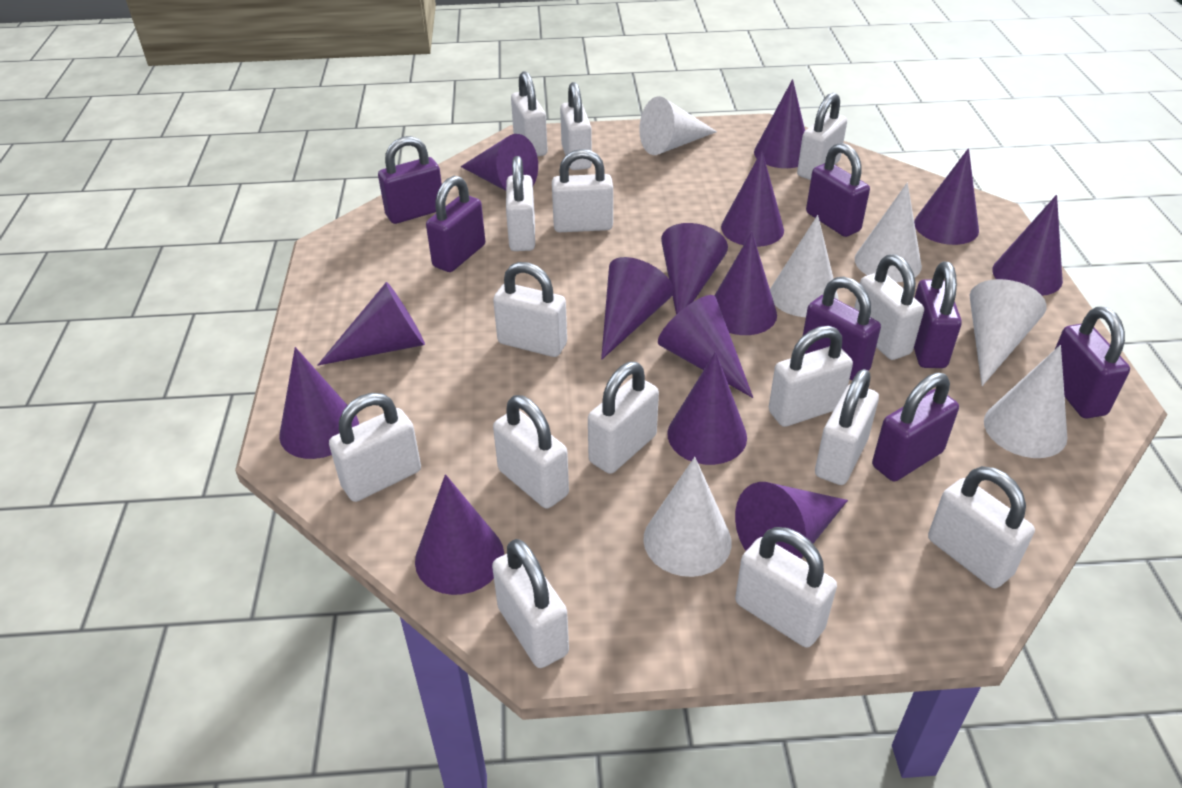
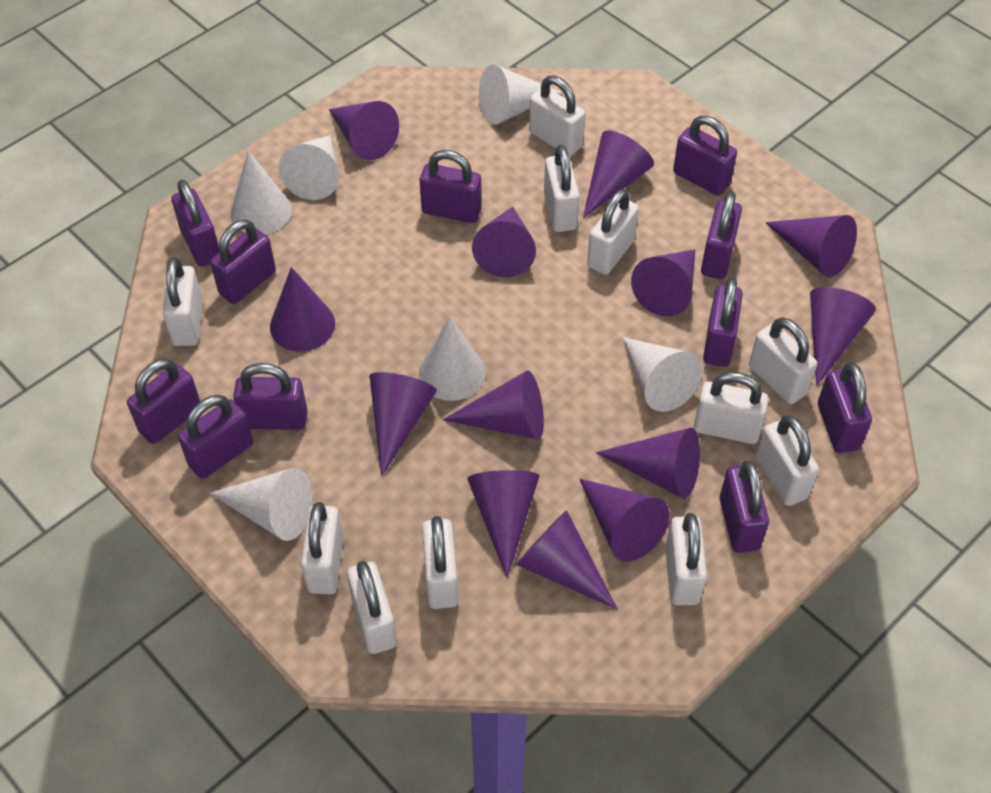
purple cone: 14 -> 13
purple padlock: 7 -> 11
white padlock: 15 -> 11

